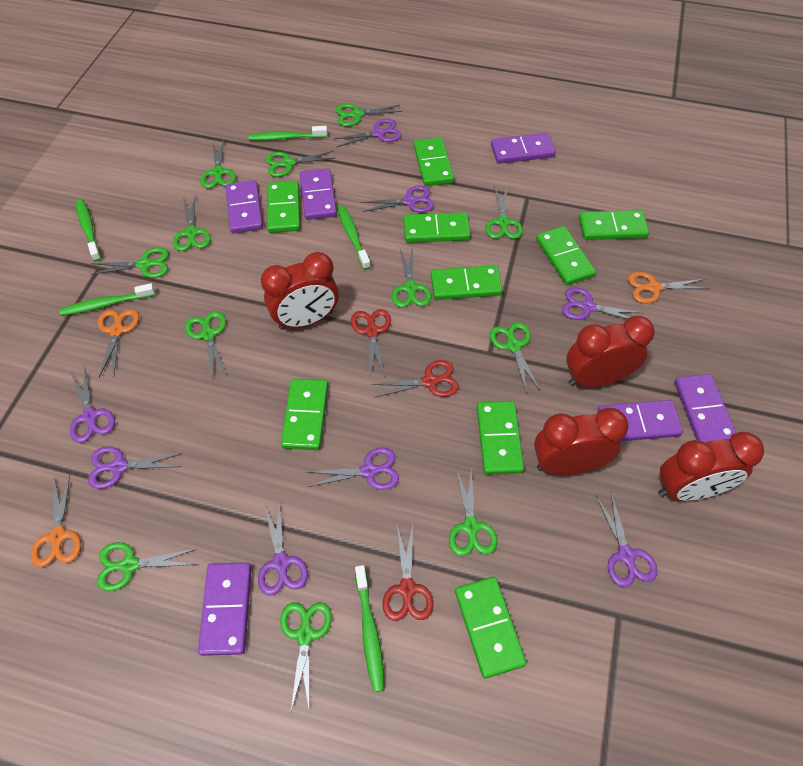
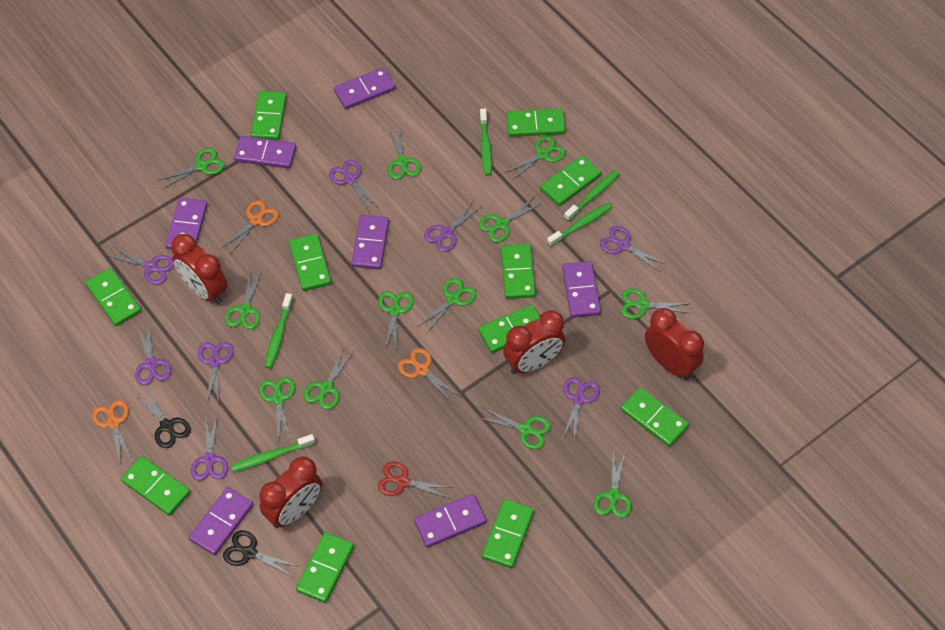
black scissors: 0 -> 2
green domino: 9 -> 11
purple domino: 6 -> 7
red scissors: 3 -> 1

